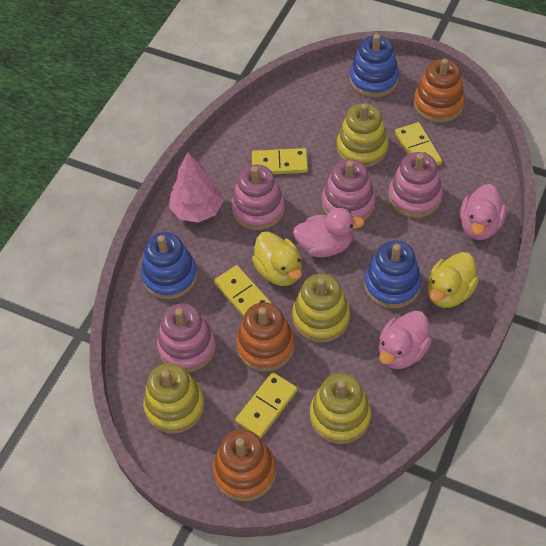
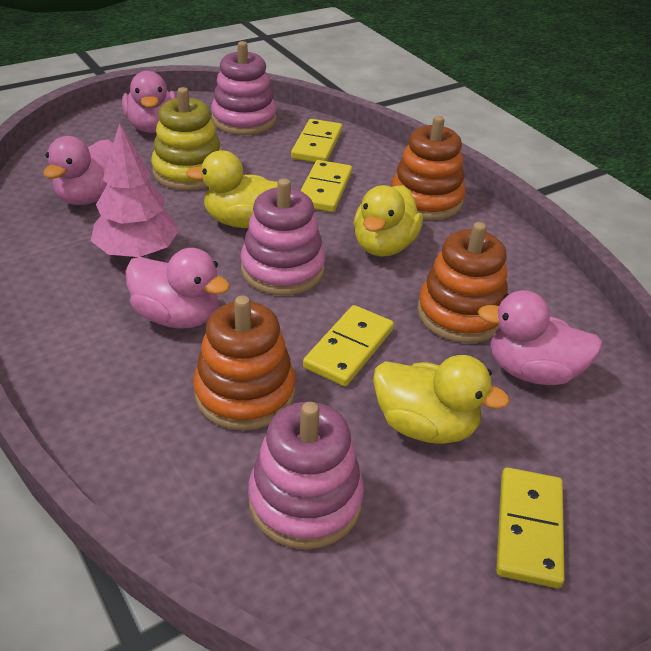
blue stacking toy: 3 -> 0
pink duck: 3 -> 4
pink stacking toy: 4 -> 3
yellow duck: 2 -> 3
yellow stacking toy: 4 -> 1

